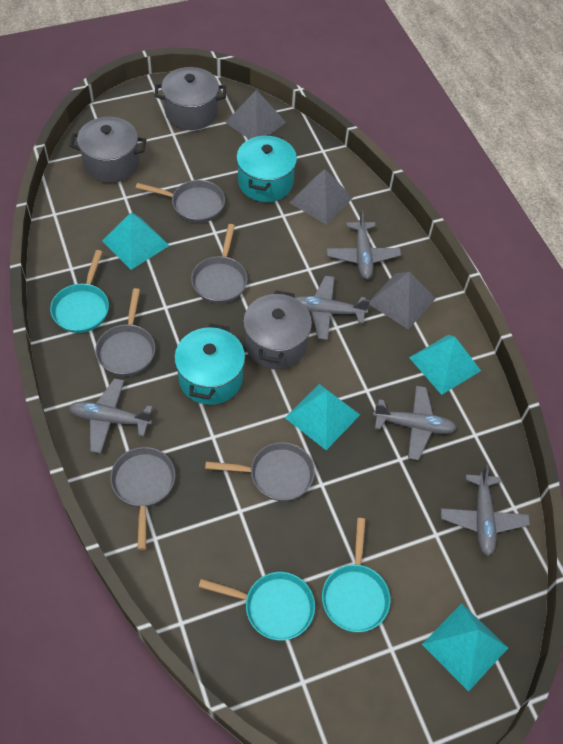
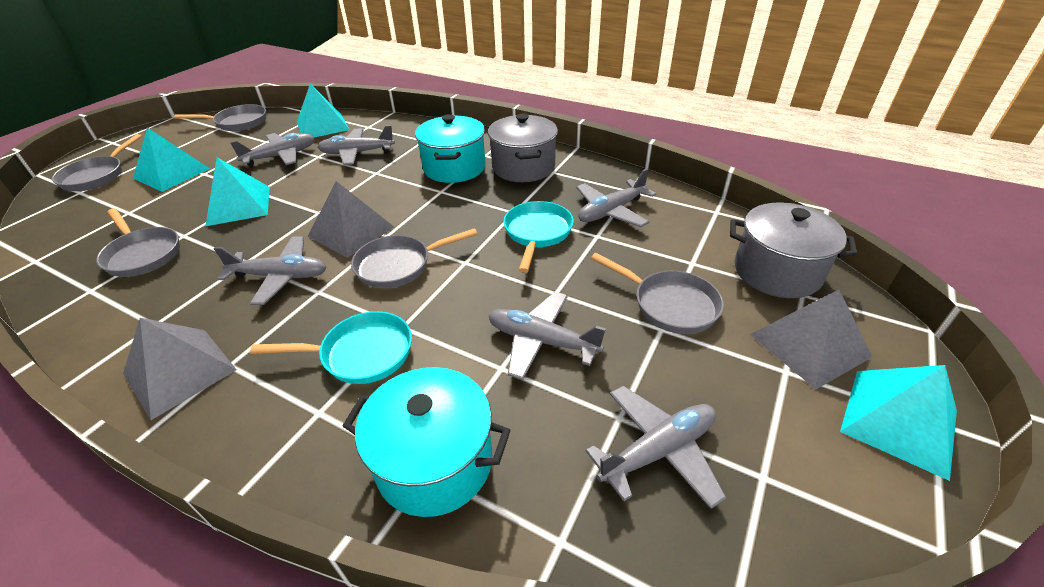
grey plane: 5 -> 6
grey pot: 3 -> 2
turquoise pan: 3 -> 2

